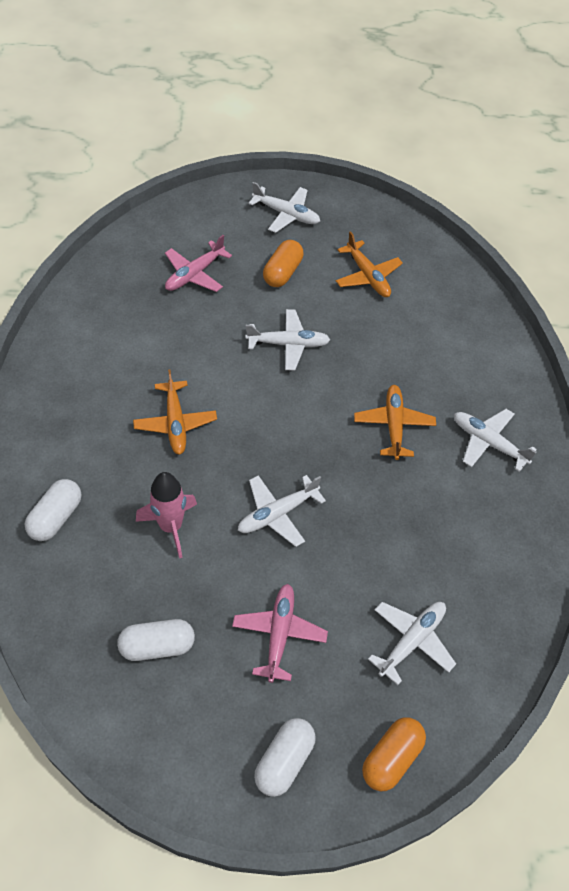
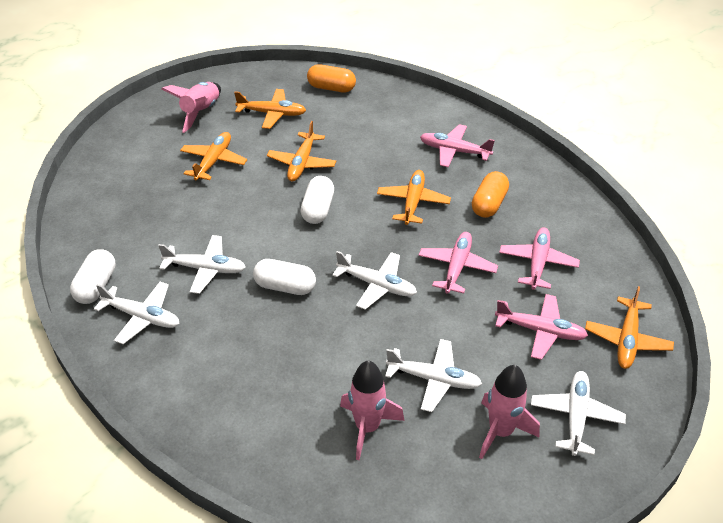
orange plane: 3 -> 5
pink plane: 2 -> 4
pink rocket: 1 -> 3

